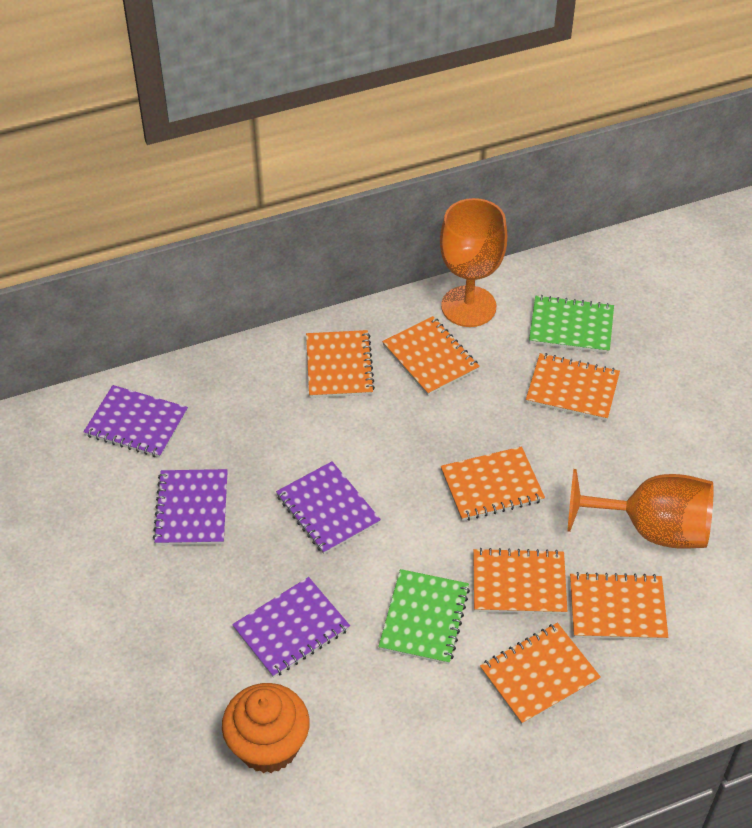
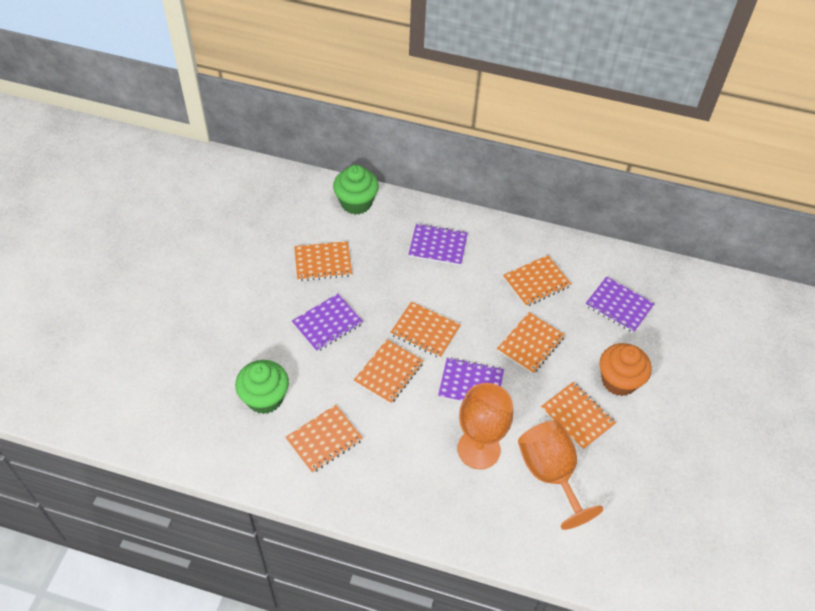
green cupcake: 0 -> 2
green notebook: 2 -> 0

